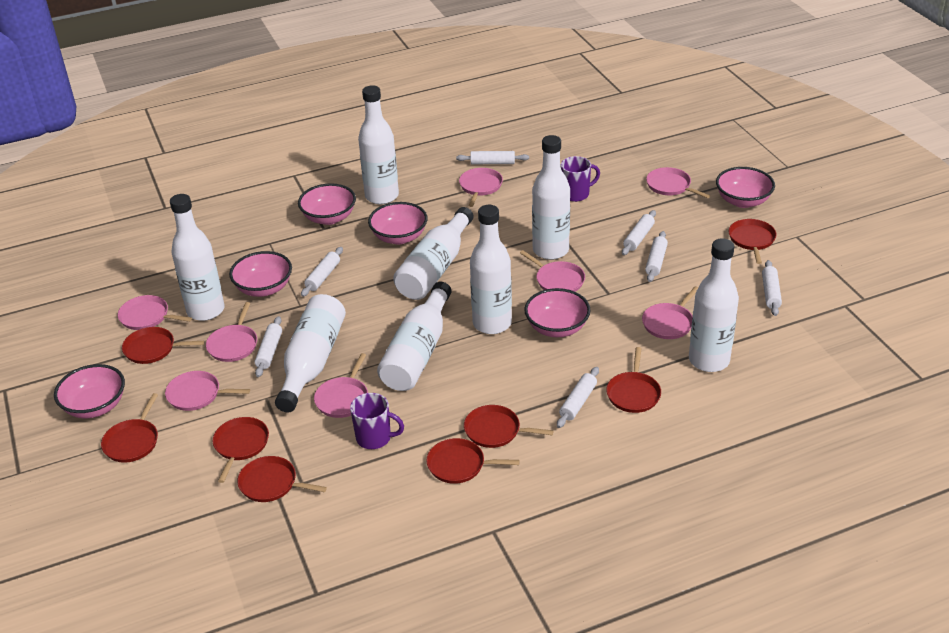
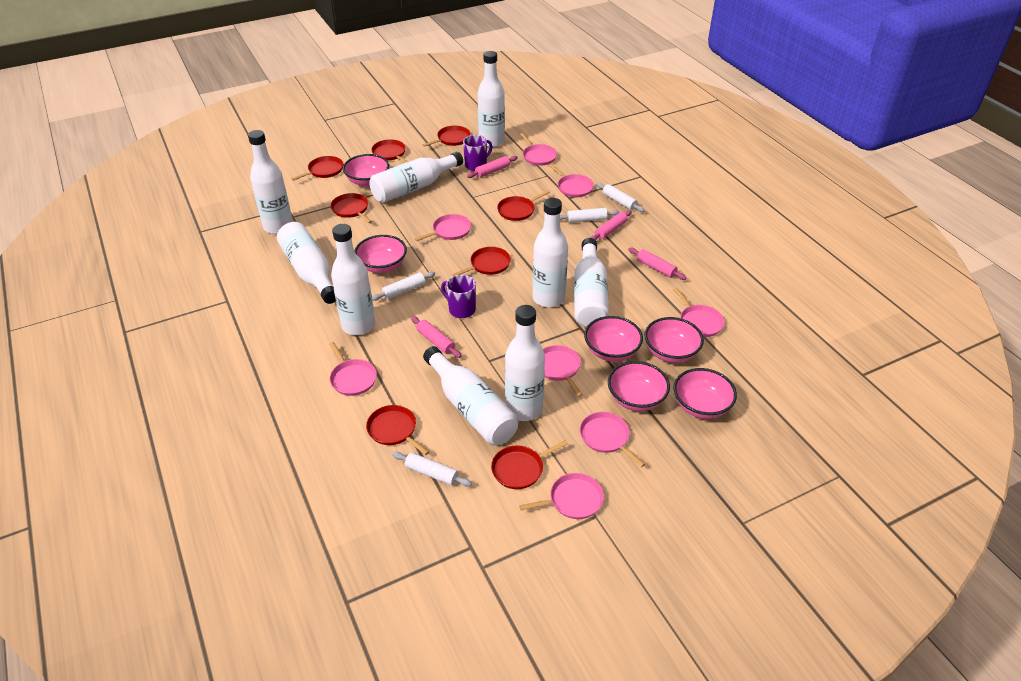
pink rolling pin: 0 -> 4
white bottle: 8 -> 9
white rolling pin: 7 -> 4

